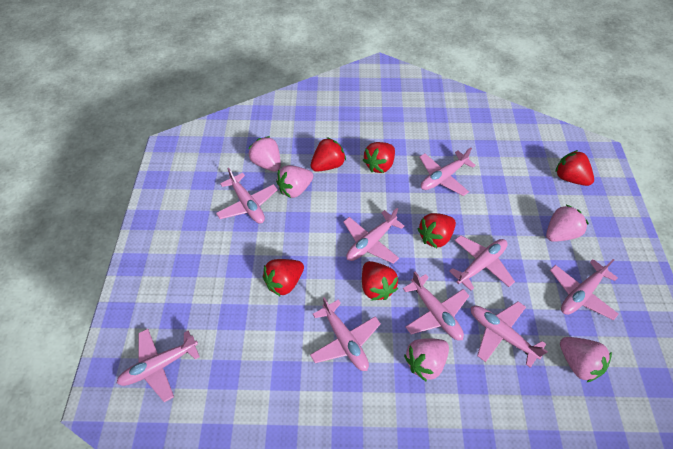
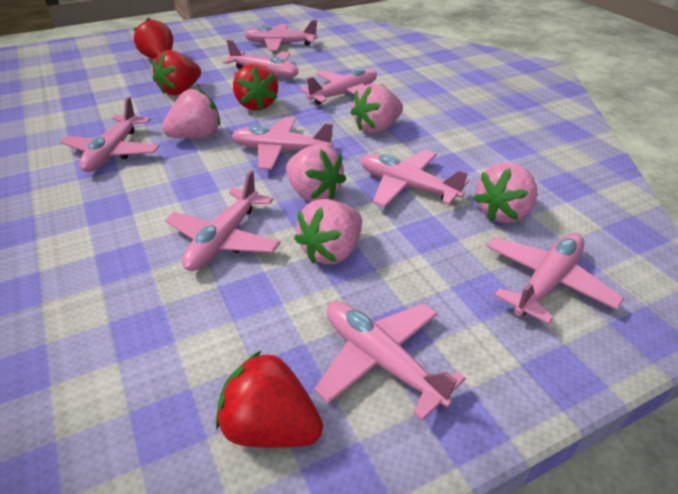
red strawberry: 6 -> 4

